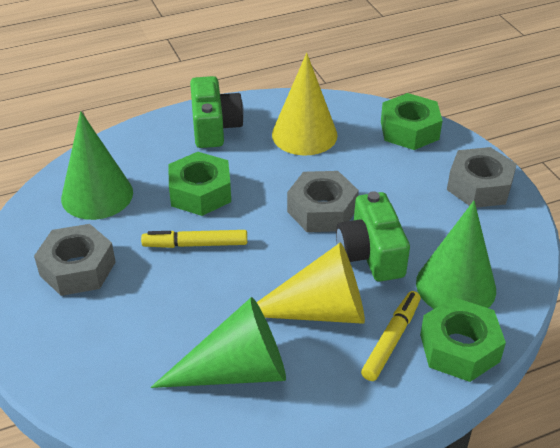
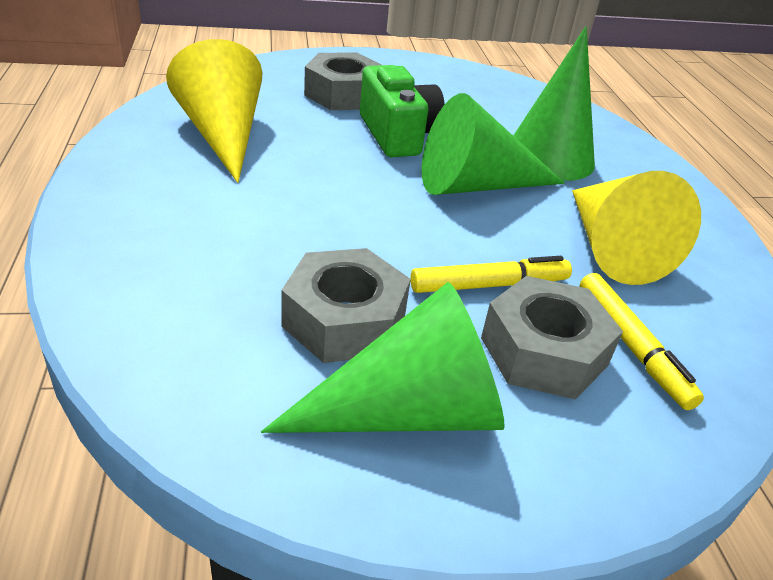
green camera: 2 -> 1
green nut: 3 -> 0

